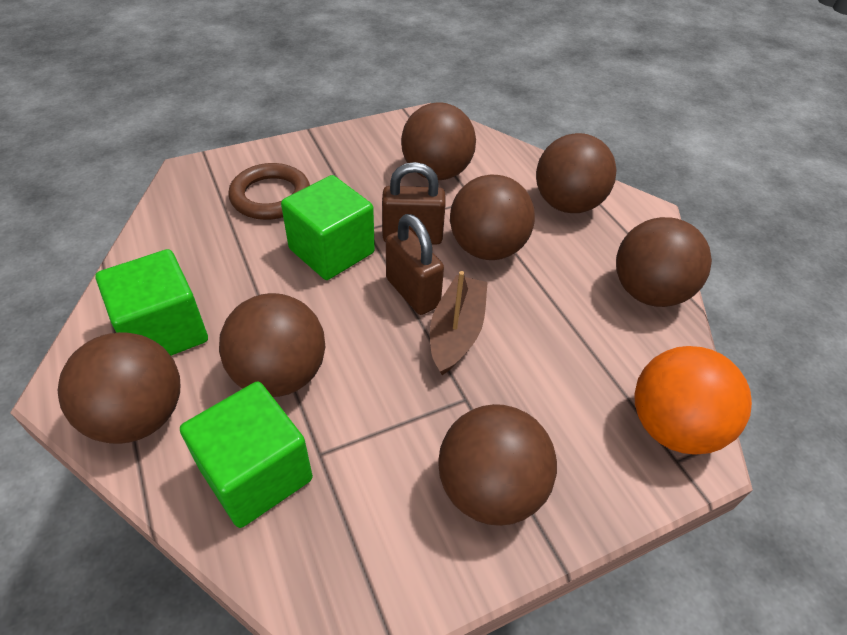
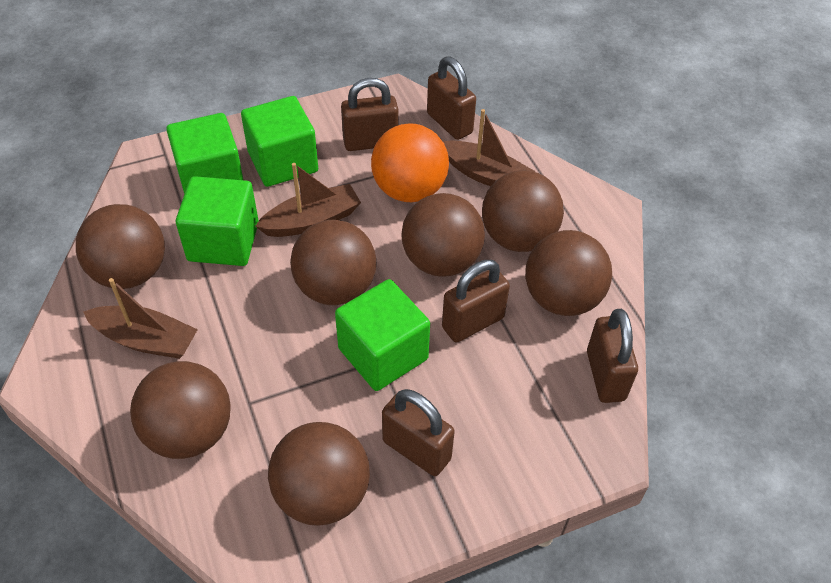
brown boat: 1 -> 3
brown padlock: 2 -> 5
brown ring: 1 -> 0
green cube: 3 -> 4

